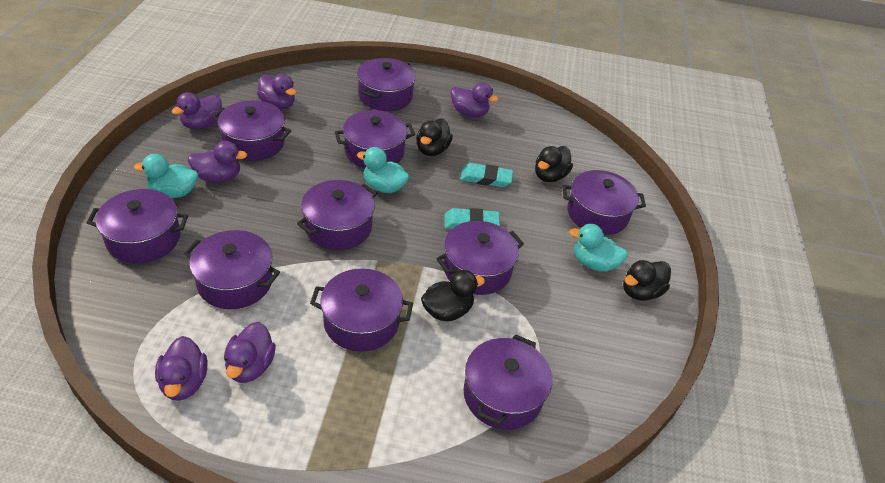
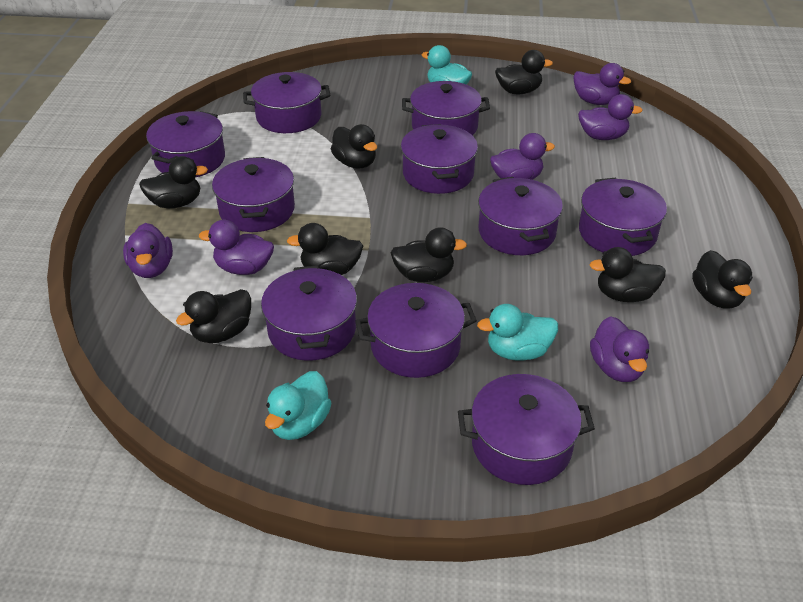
black duck: 4 -> 8
turquoise eraser: 2 -> 0

